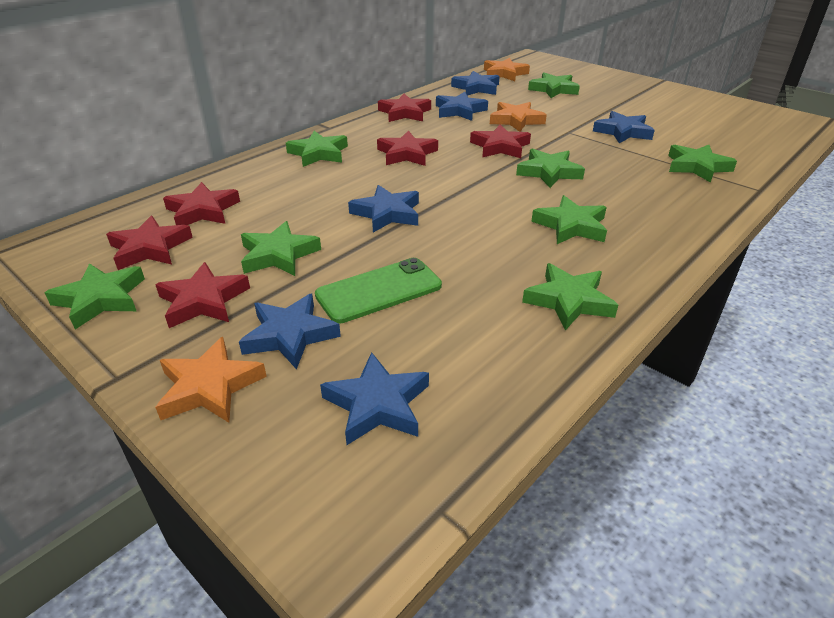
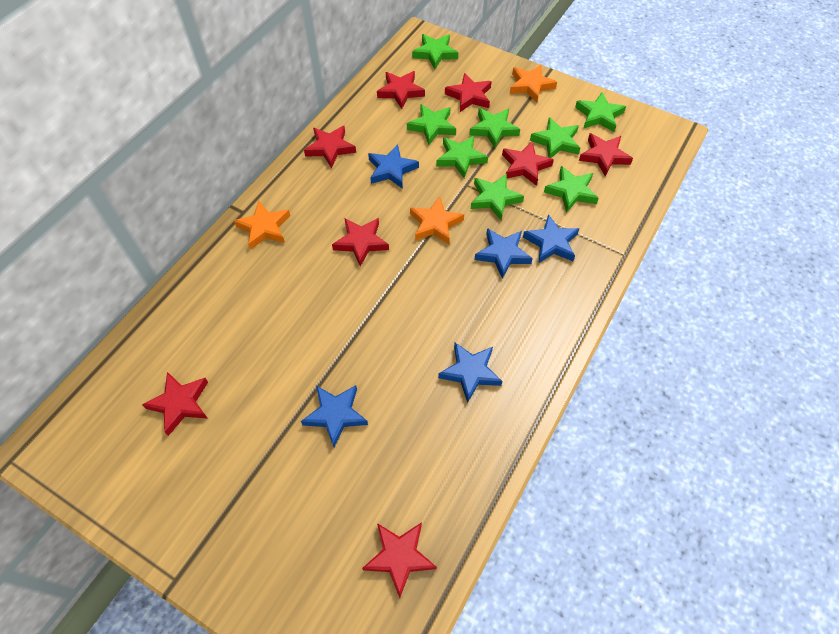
blue star: 6 -> 5
green phone: 1 -> 0
red star: 6 -> 8

